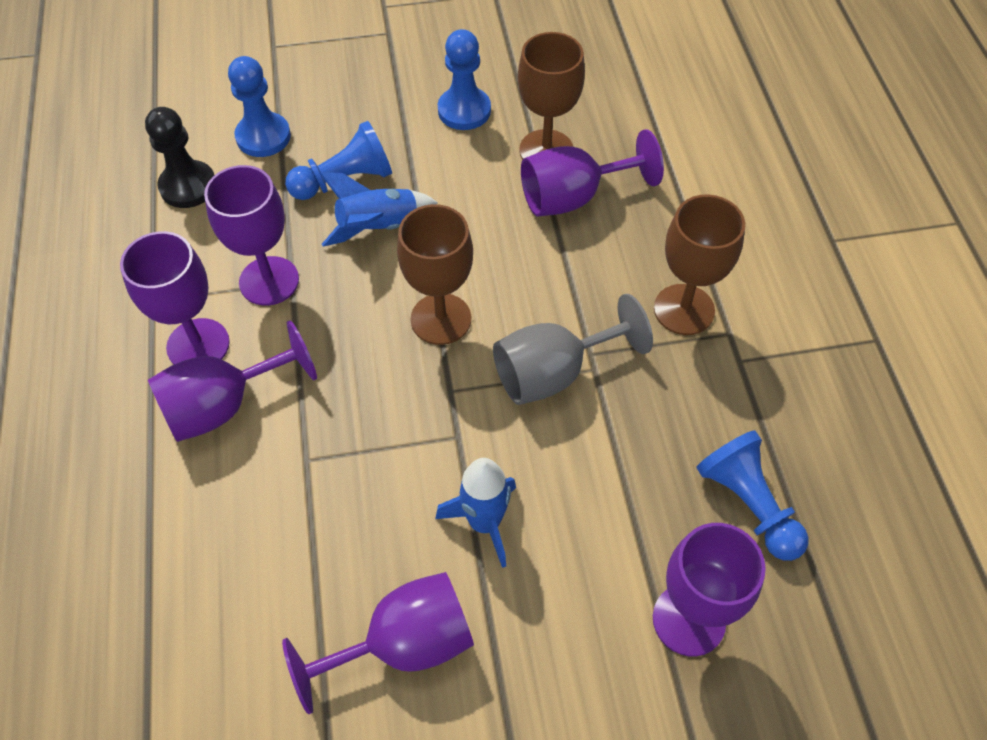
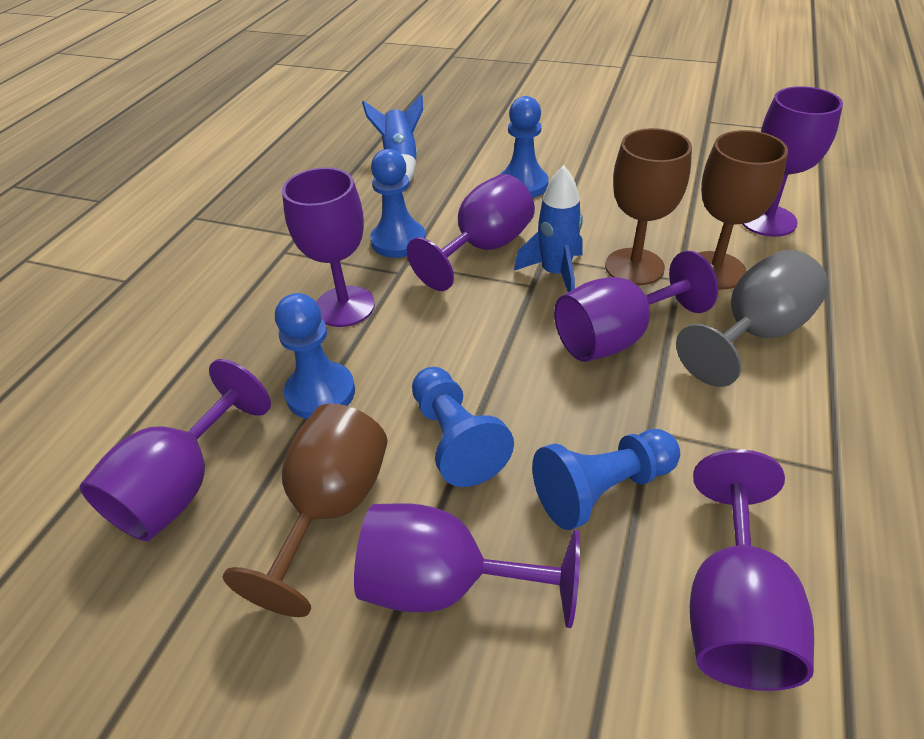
black pawn: 1 -> 0
blue pawn: 4 -> 5
purple goblet: 6 -> 7

